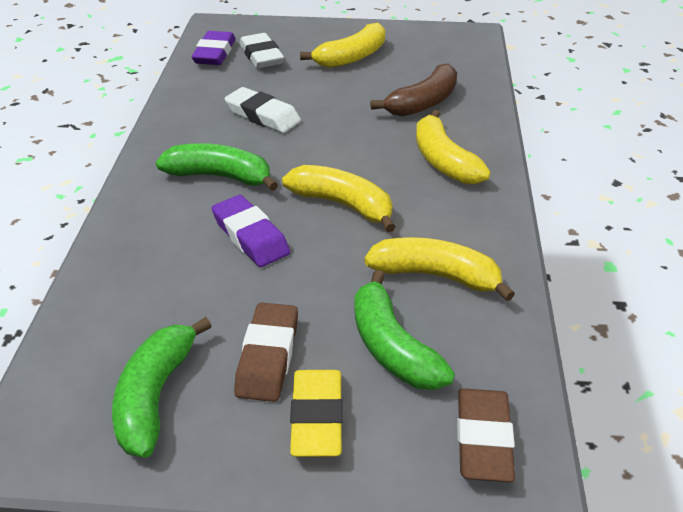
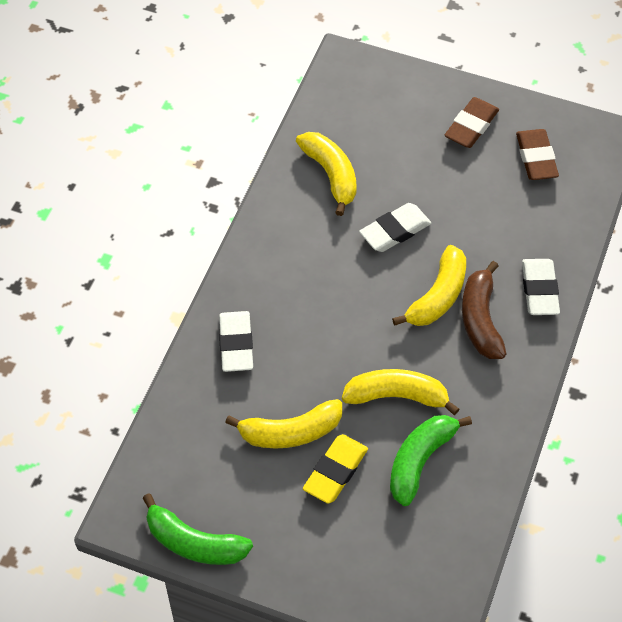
green banana: 3 -> 2
purple eraser: 2 -> 0
white eraser: 2 -> 3

